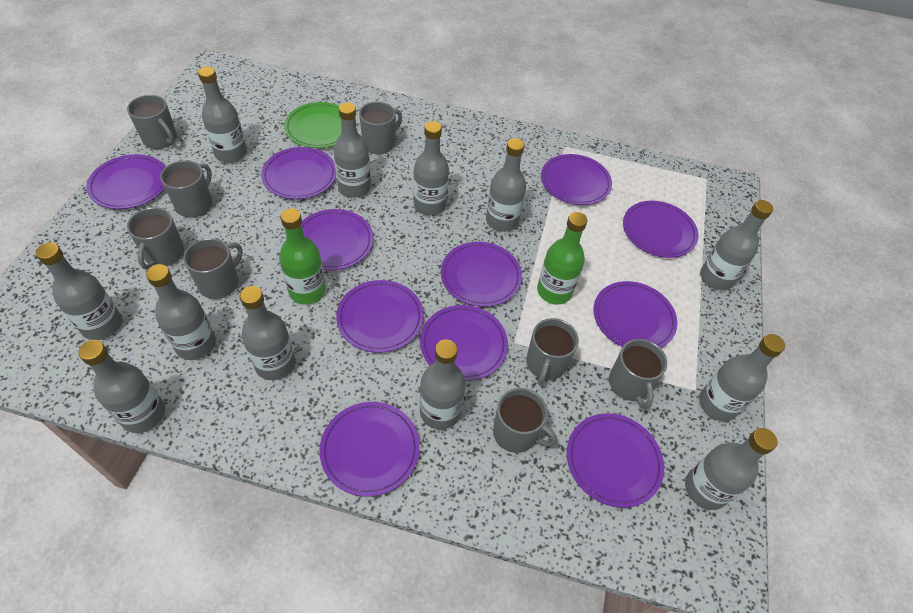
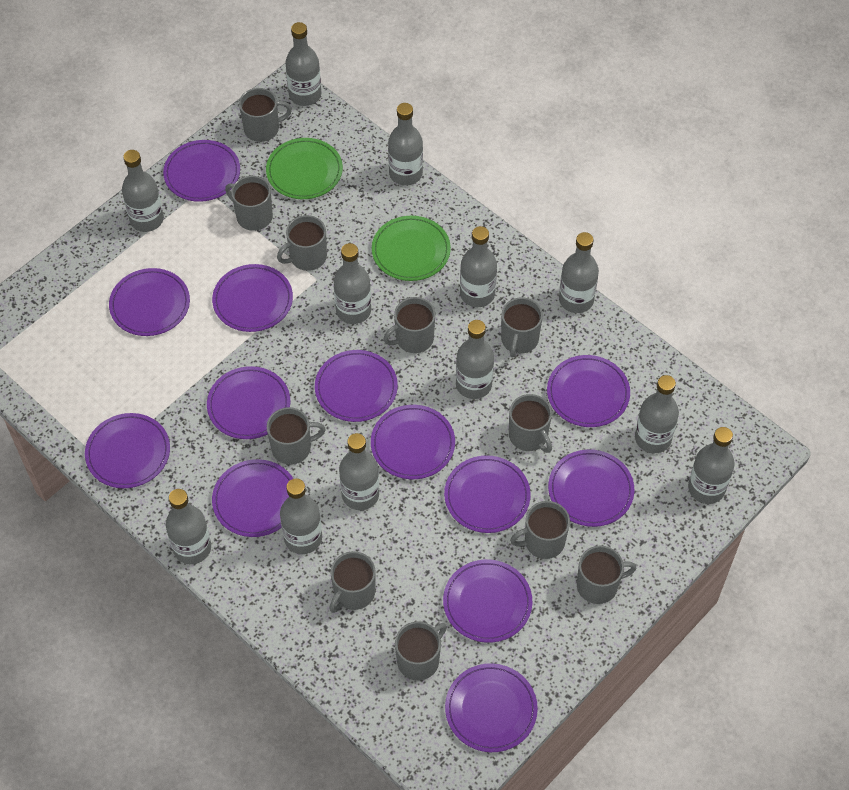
green bottle: 2 -> 0
green plate: 1 -> 2
grey mug: 8 -> 11
purple plate: 11 -> 13

